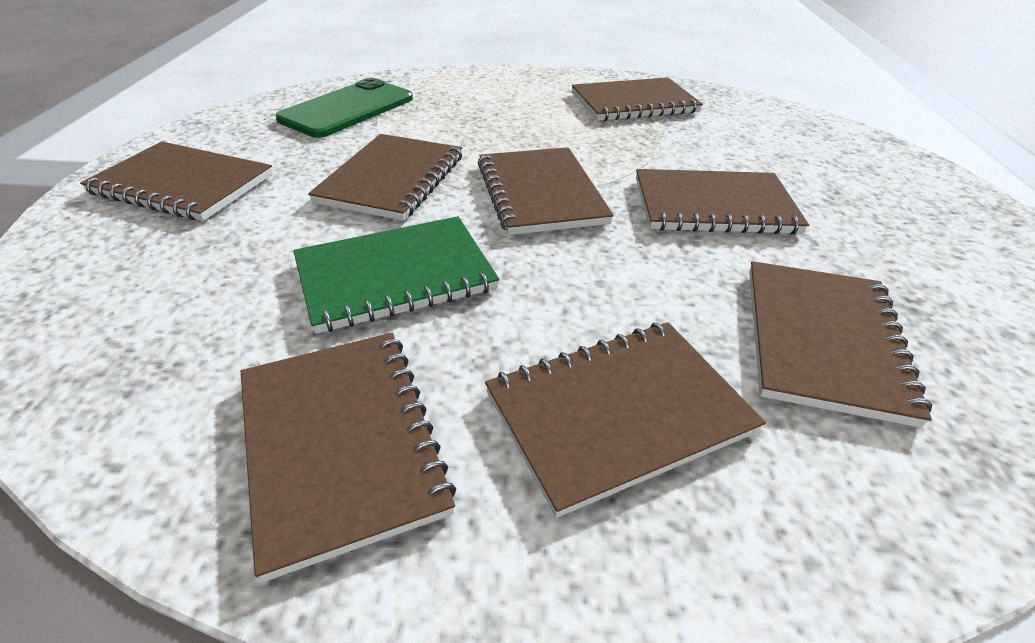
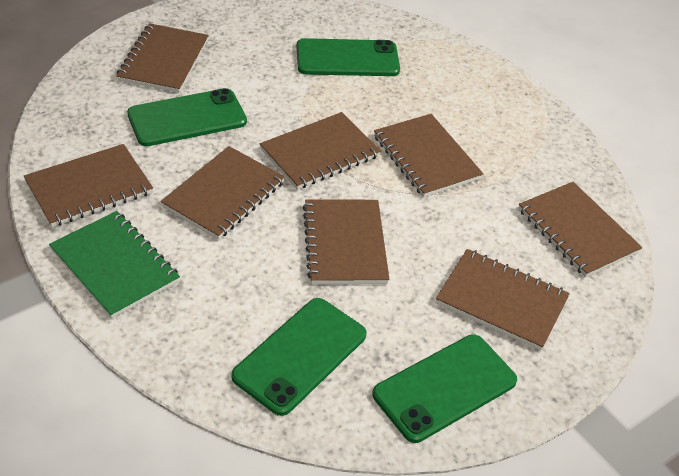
green phone: 1 -> 4

